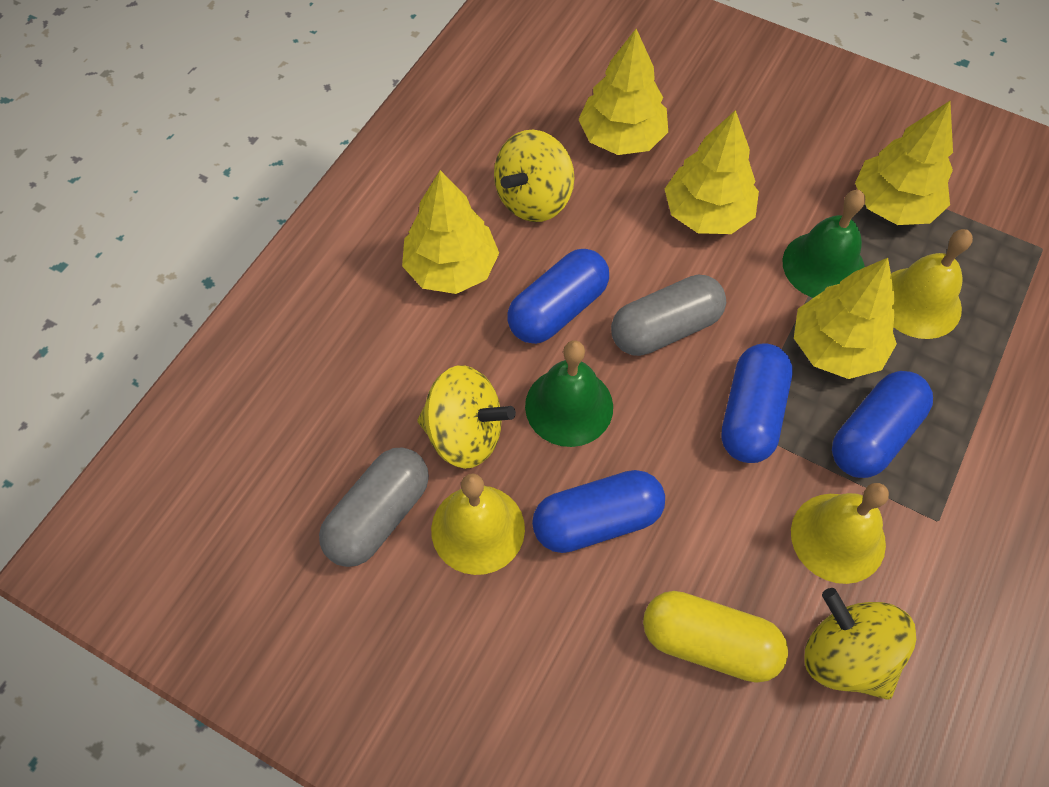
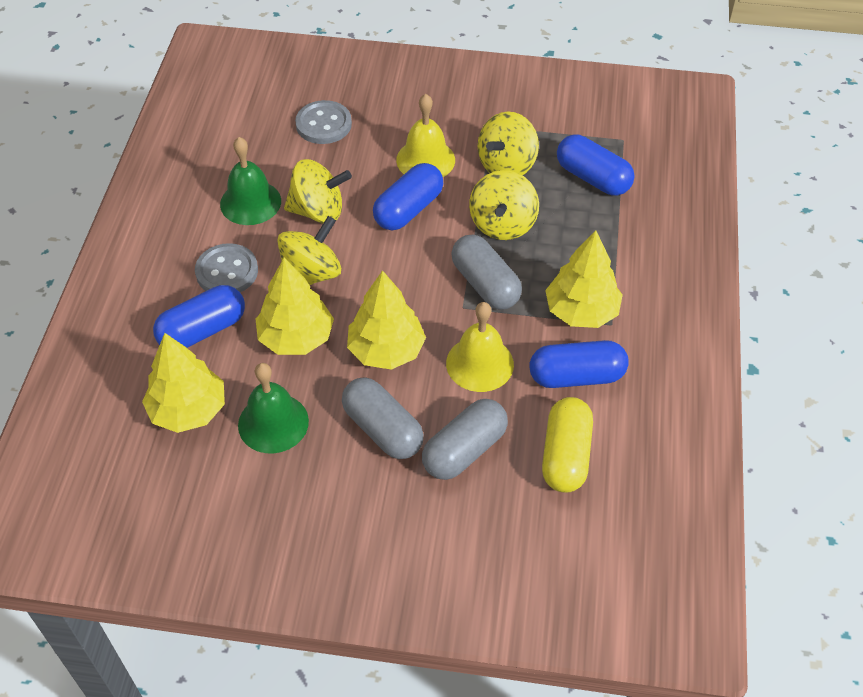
grey button: 0 -> 2
grey capsule: 2 -> 3
yellow bell: 3 -> 2
yellow spinning top: 3 -> 4
yellow tree: 5 -> 4

